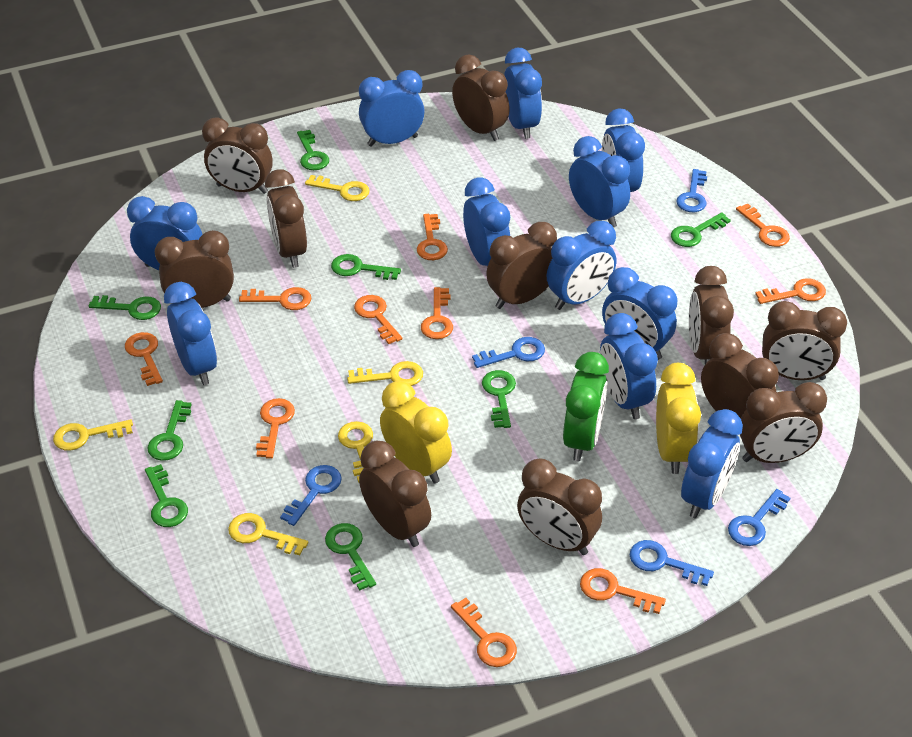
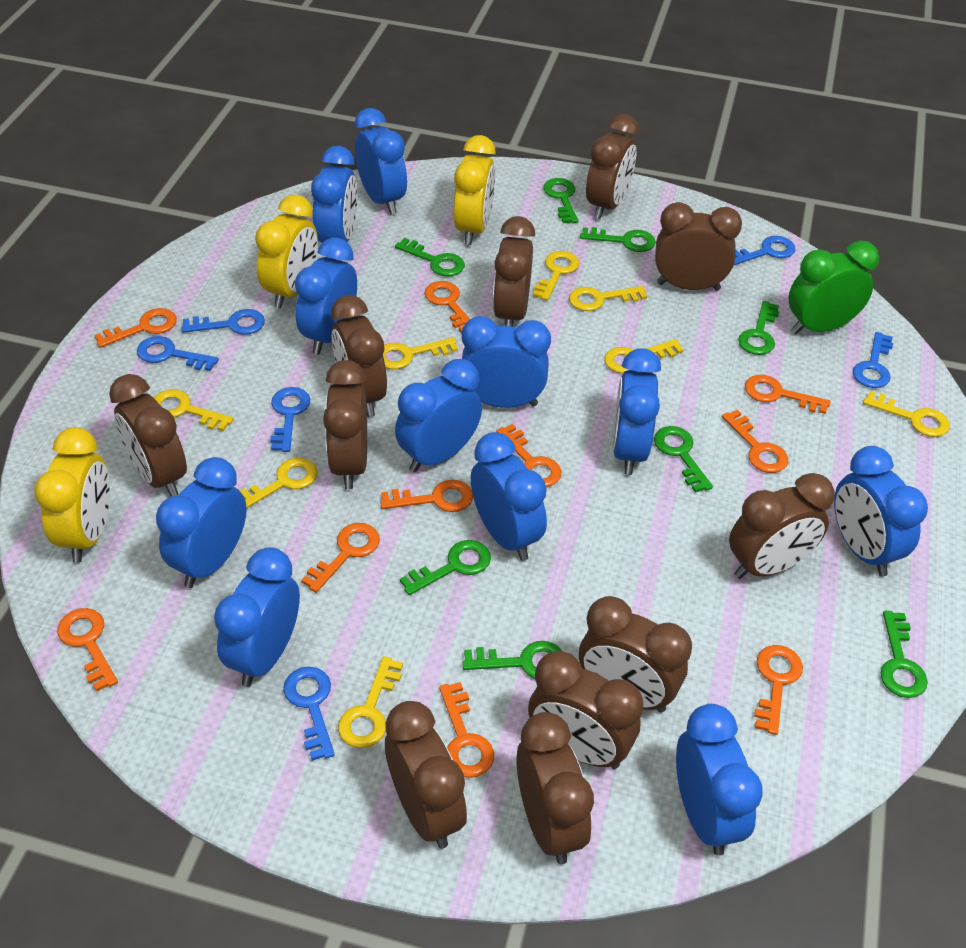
blue key: 5 -> 6
yellow clock: 2 -> 3
yellow key: 5 -> 8

